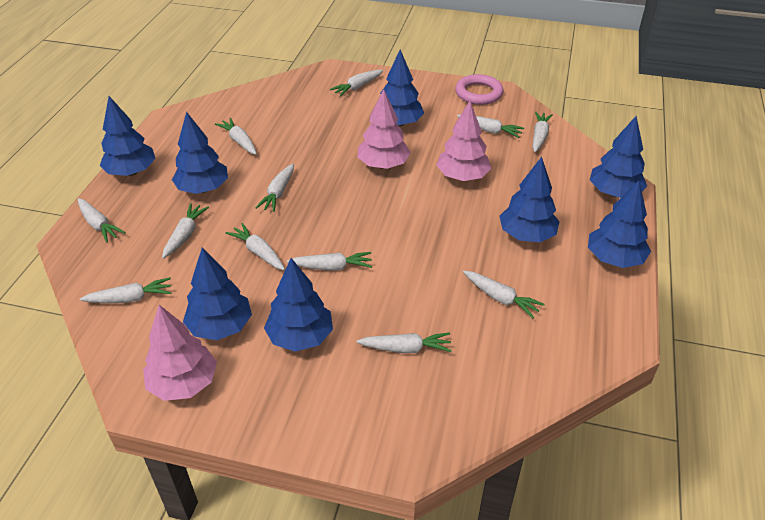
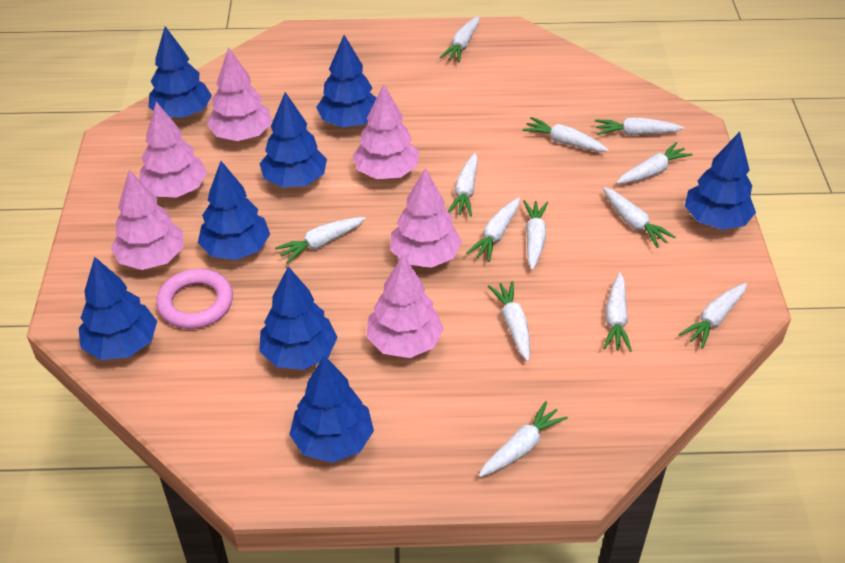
pink tree: 3 -> 6
white carrot: 12 -> 13

